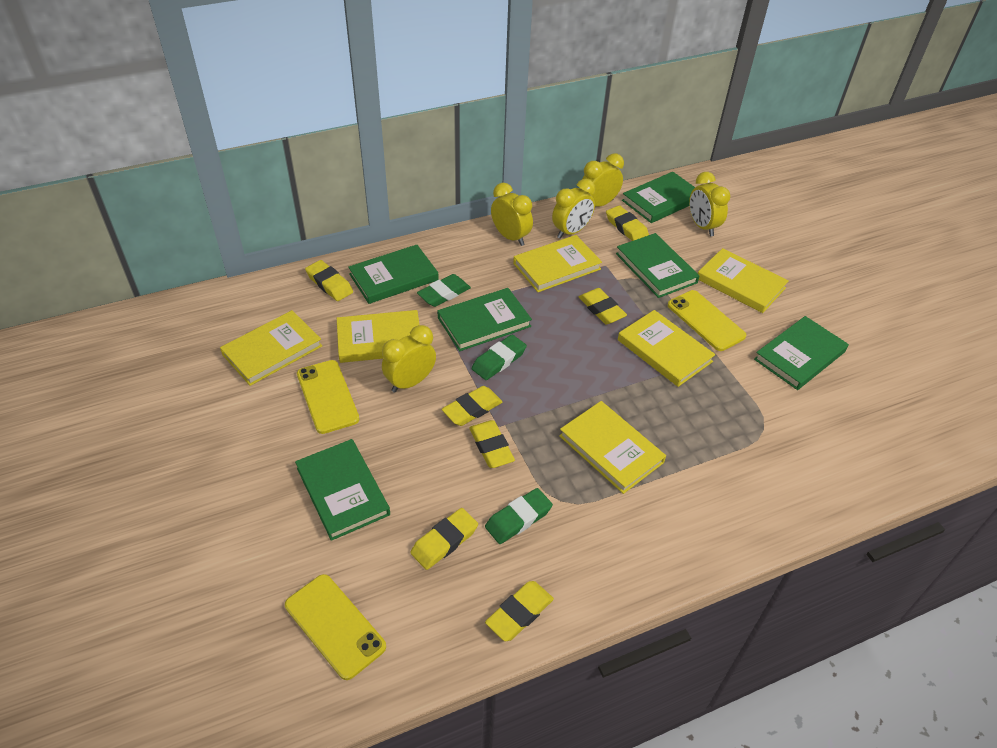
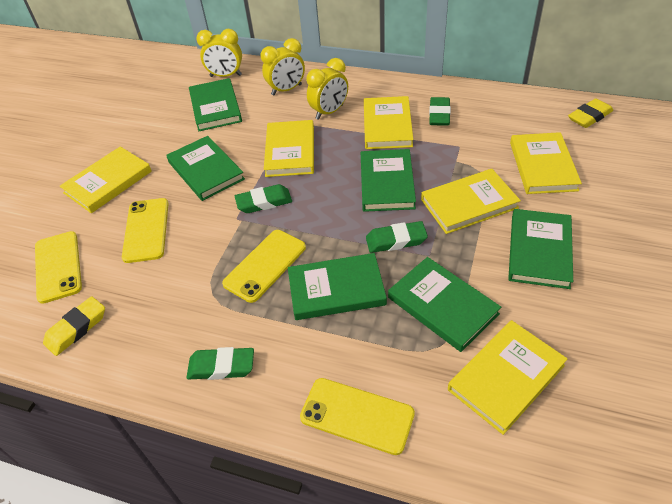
green eraser: 3 -> 4
yellow clock: 5 -> 3
yellow eraser: 7 -> 2
yellow phone: 3 -> 4

